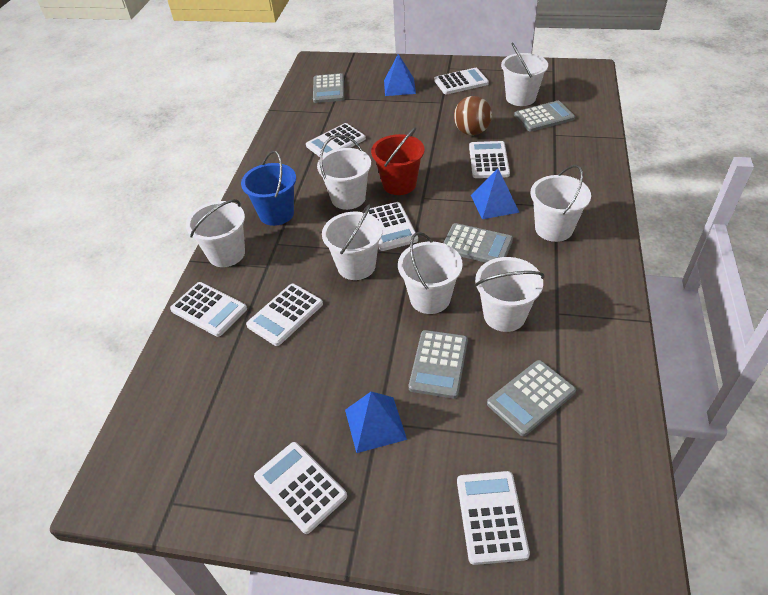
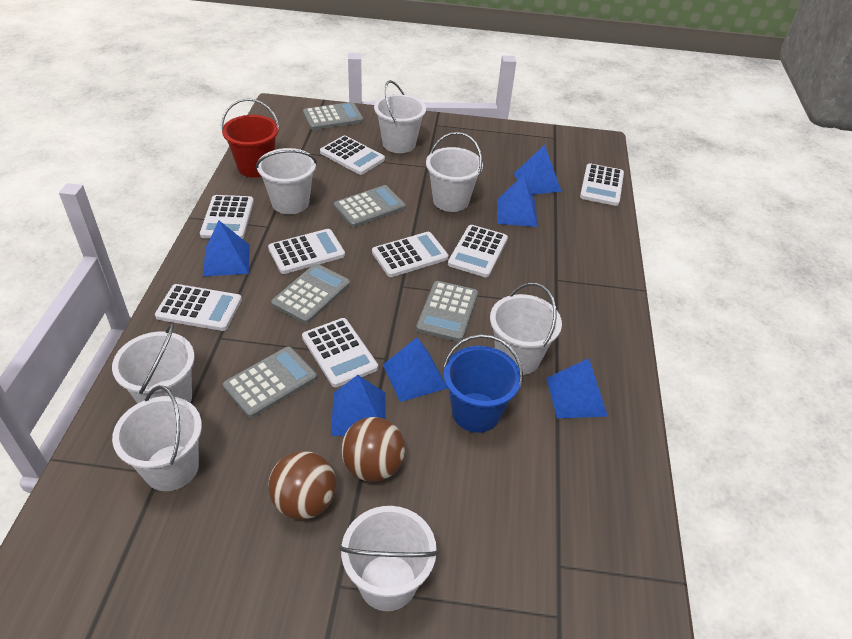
blue pyramid: 3 -> 6
brown ball: 1 -> 2

